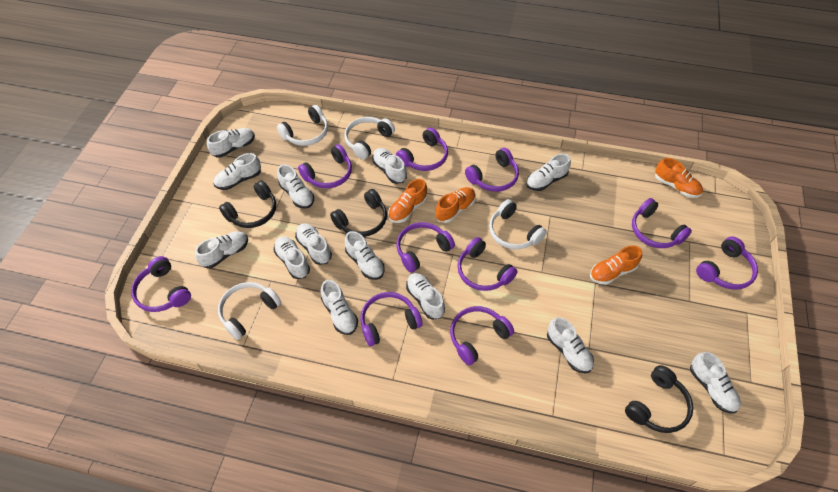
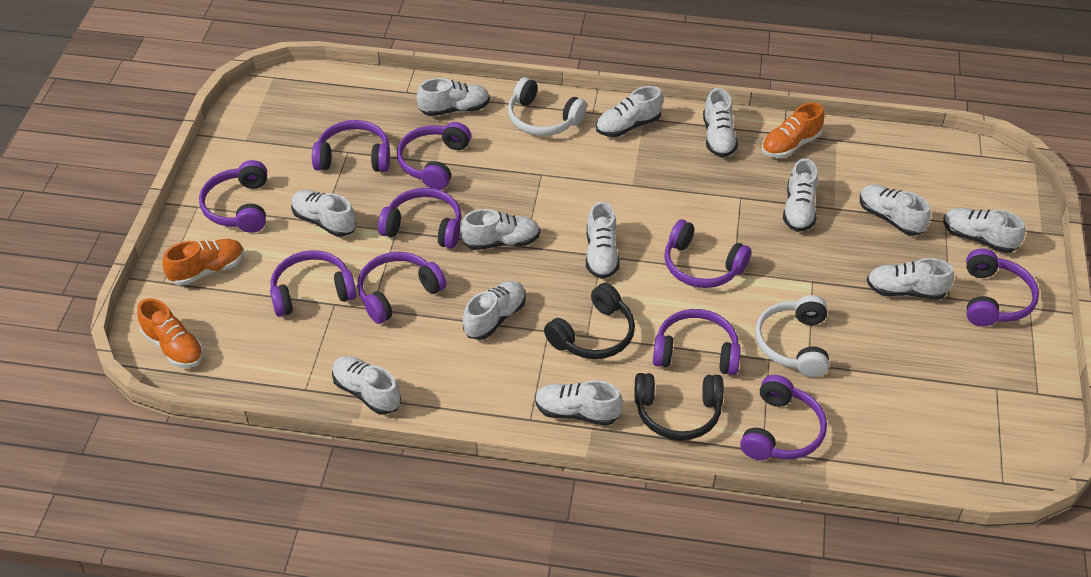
black headphones: 3 -> 2
orange shoe: 4 -> 3
white headphones: 4 -> 2

